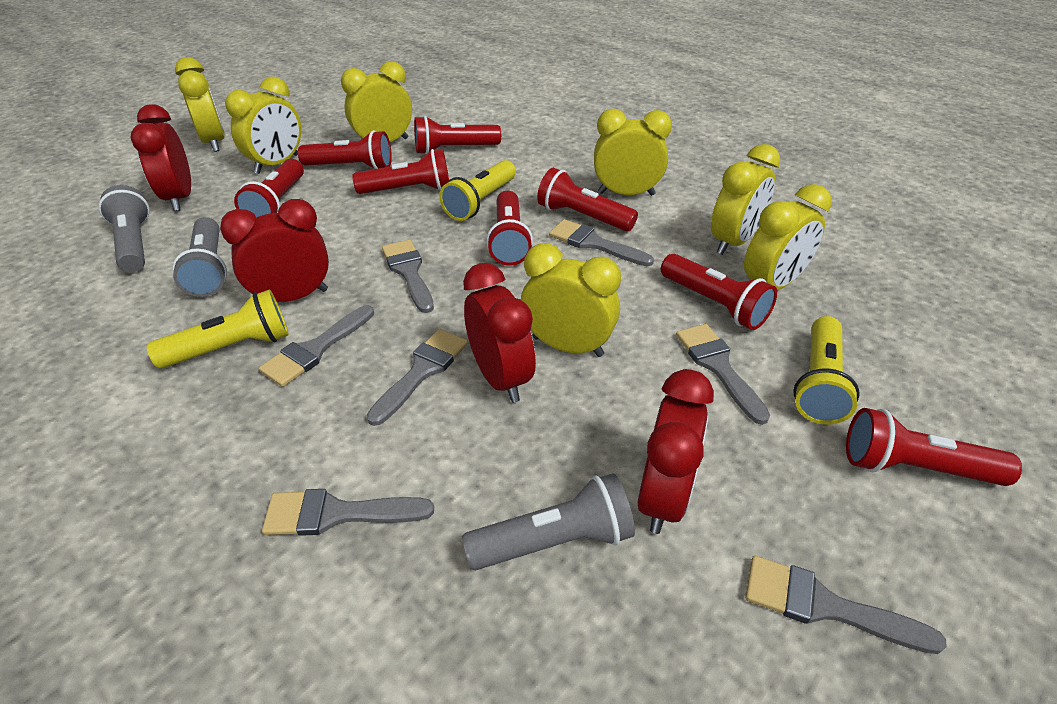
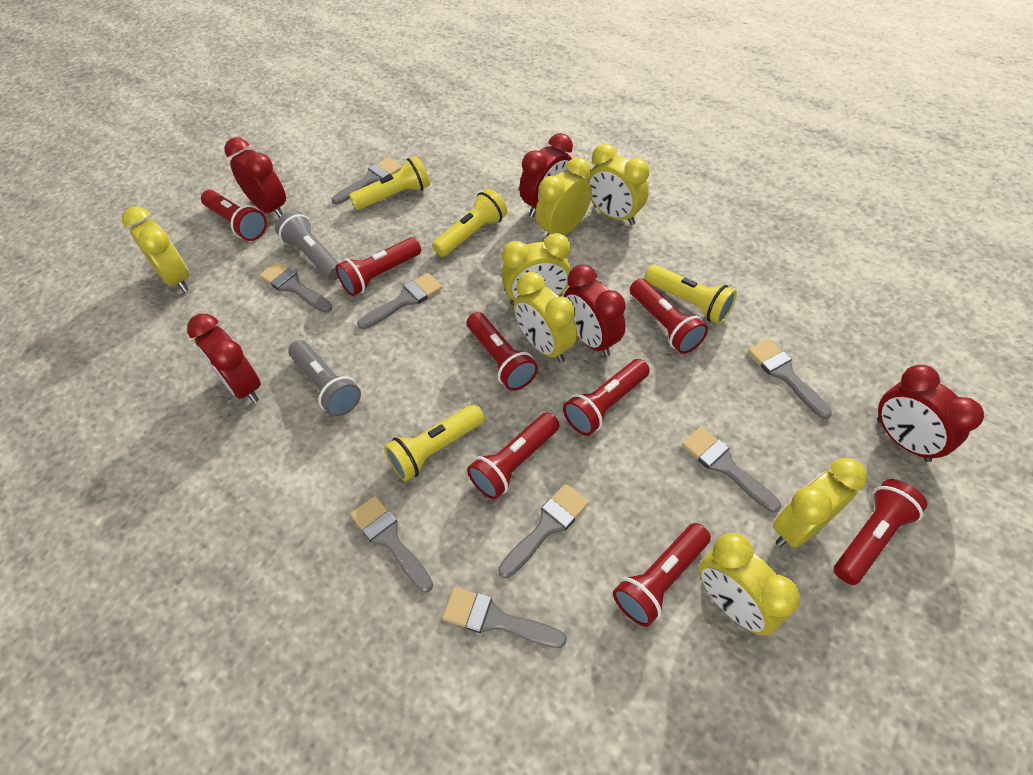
grey brush: 7 -> 8
grey flashlight: 3 -> 2
red clock: 4 -> 5
yellow flashlight: 3 -> 4

